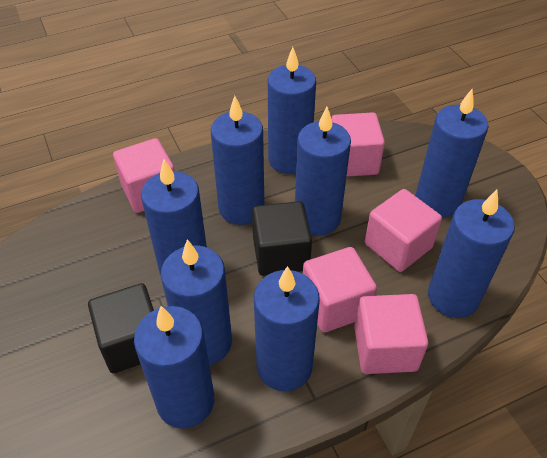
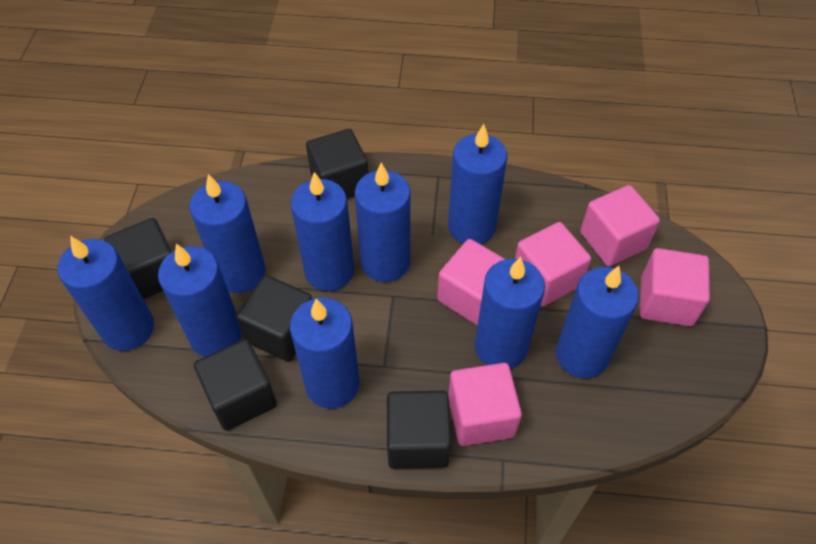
black cube: 2 -> 5

